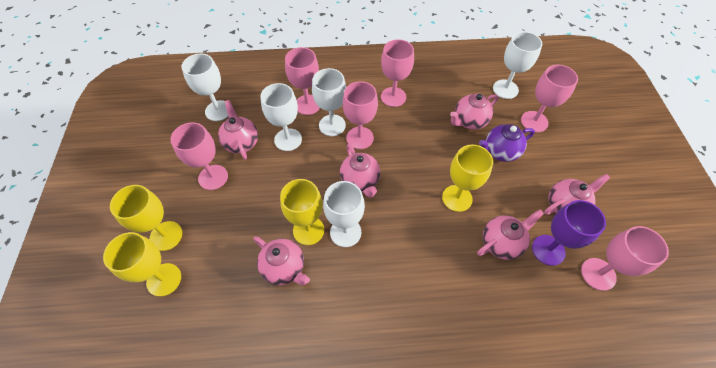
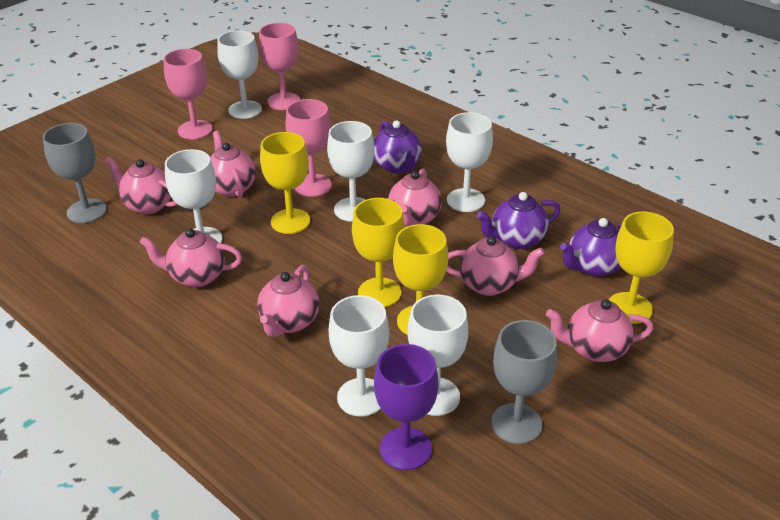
grey goblet: 0 -> 2
pink goblet: 6 -> 3
pink teapot: 6 -> 7
purple teapot: 1 -> 3
white goblet: 5 -> 6

